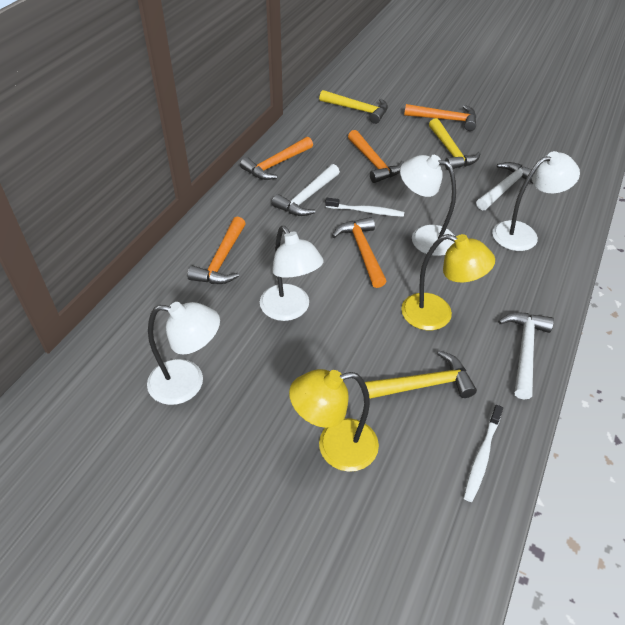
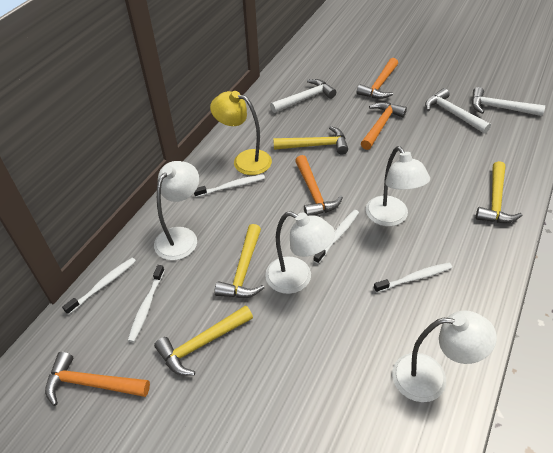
orange hammer: 5 -> 4
white toothbrush: 2 -> 5
yellow hammer: 3 -> 4
yellow lamp: 2 -> 1

